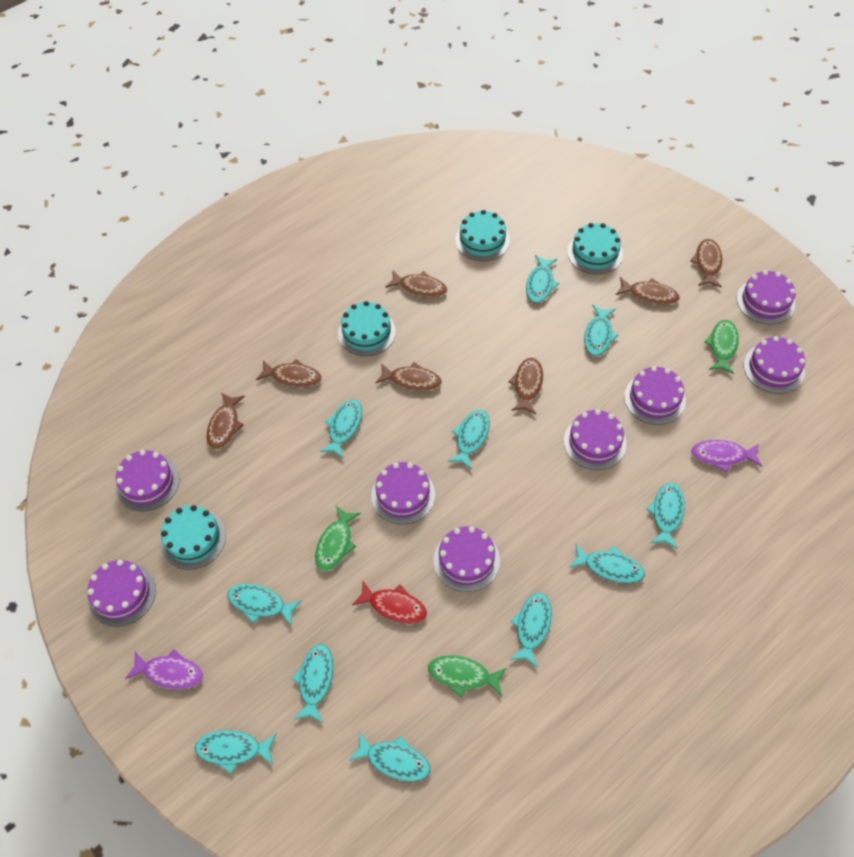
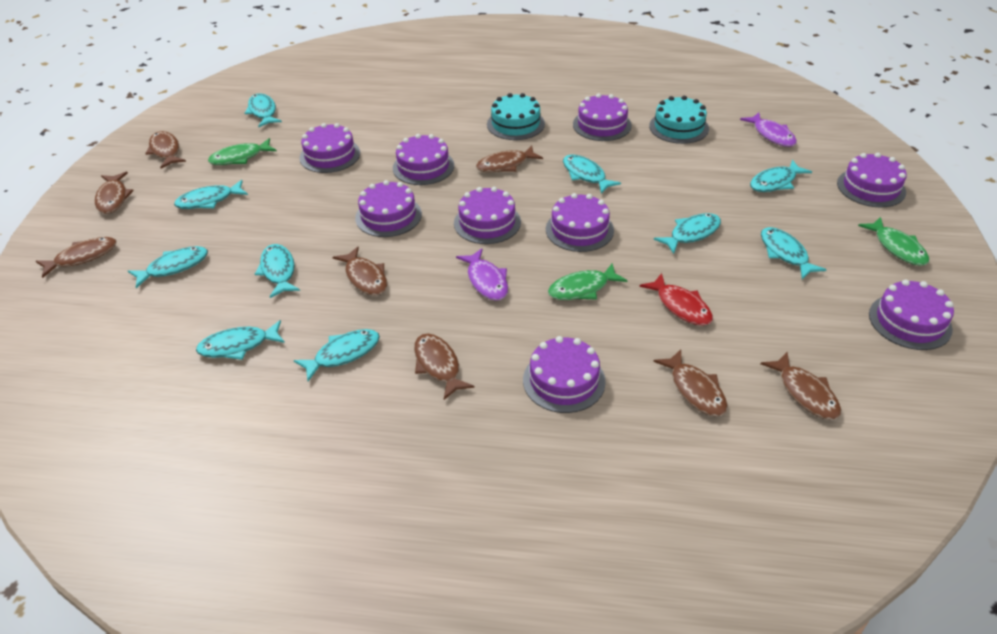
brown fish: 7 -> 8
purple cake: 8 -> 9
turquoise cake: 4 -> 2
turquoise fish: 11 -> 10

